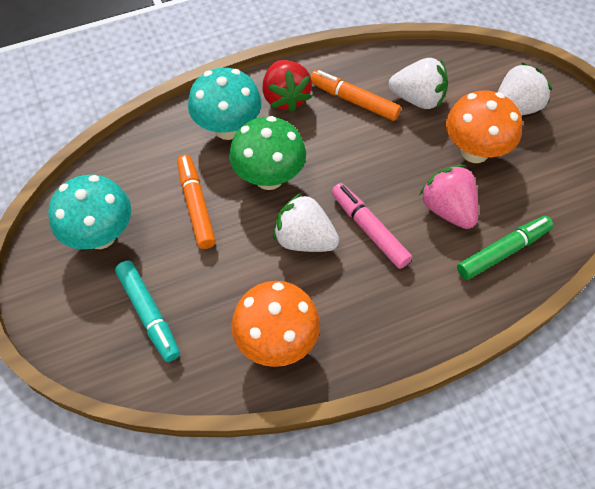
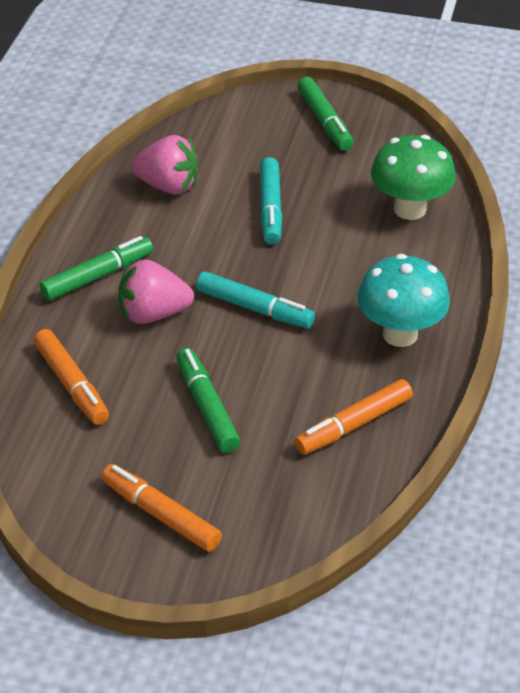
green marker: 1 -> 3
orange marker: 2 -> 3
orange mushroom: 2 -> 0
pink marker: 1 -> 0
pink strawberry: 1 -> 2
red strawberry: 1 -> 0
turquoise marker: 1 -> 2
turquoise mushroom: 2 -> 1
white strawberry: 3 -> 0

